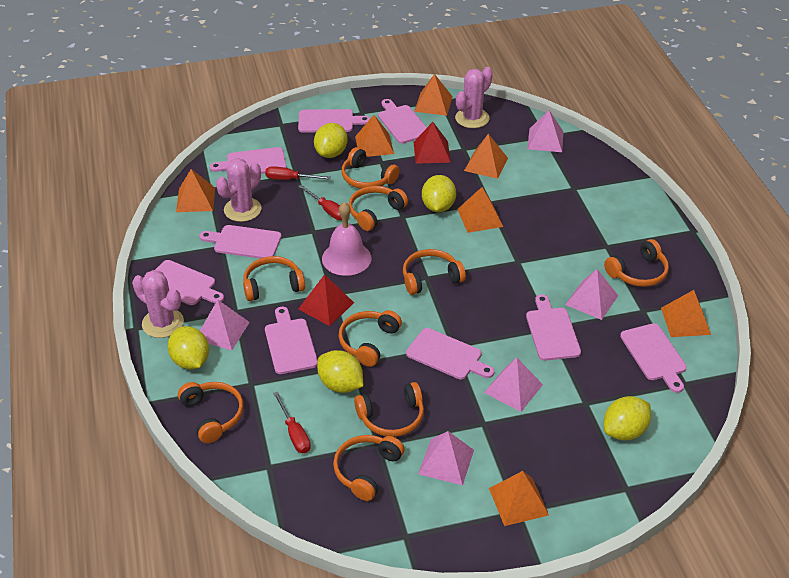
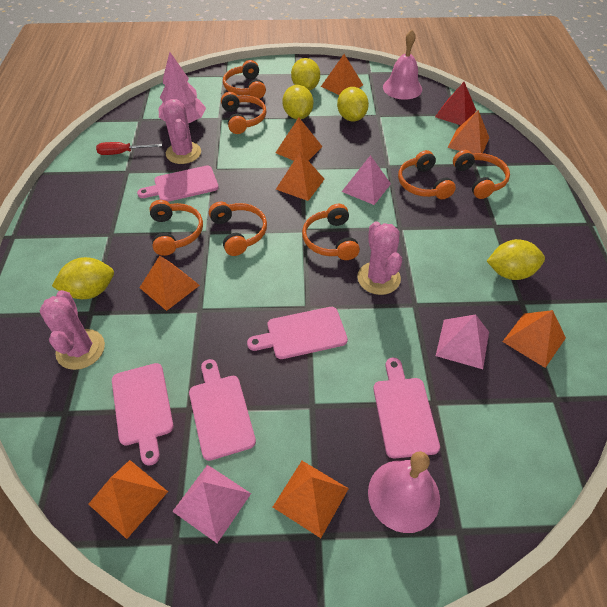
orange headphones: 9 -> 7
orange pyramid: 7 -> 8
pink bell: 1 -> 2
pink cutting board: 9 -> 5
pink pyramid: 5 -> 3
pink tree: 0 -> 1
red pyramid: 2 -> 1
red screwdriver: 3 -> 1

